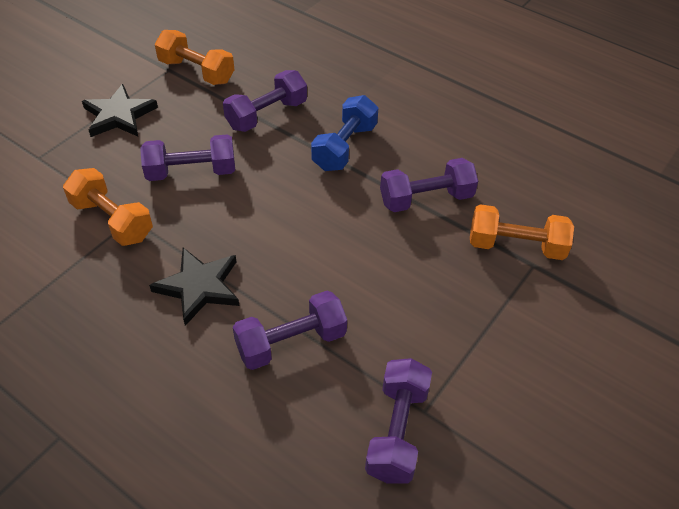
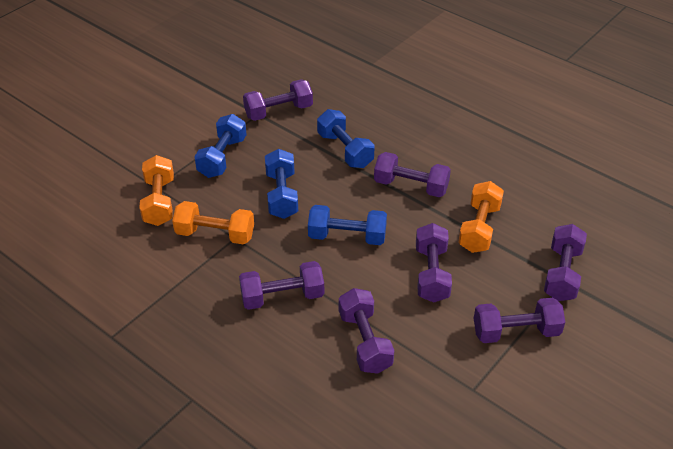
black star: 2 -> 0
blue dumbbell: 1 -> 4
purple dumbbell: 5 -> 7

